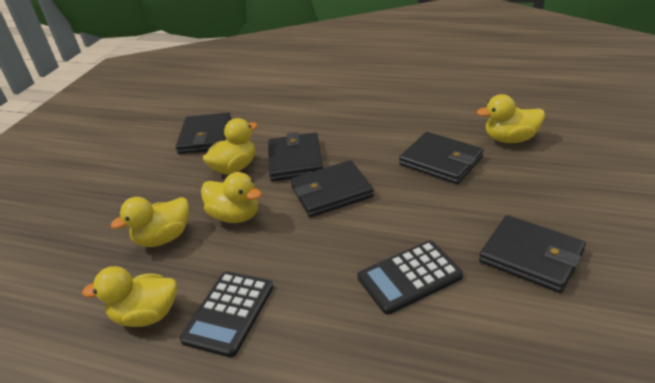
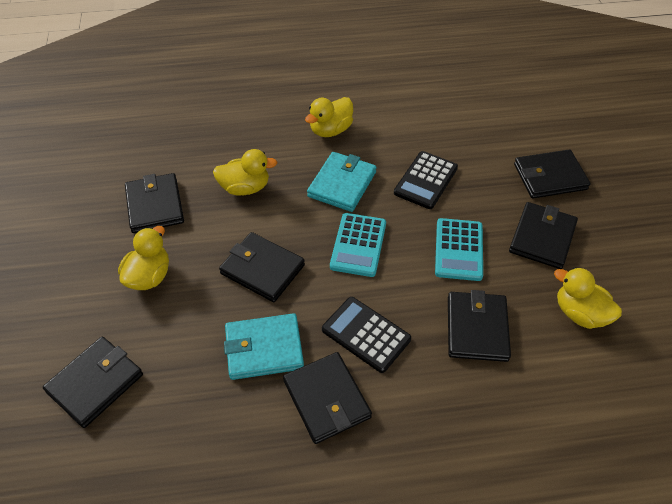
black wallet: 5 -> 7
turquoise calculator: 0 -> 2
turquoise wallet: 0 -> 2
yellow duck: 5 -> 4

